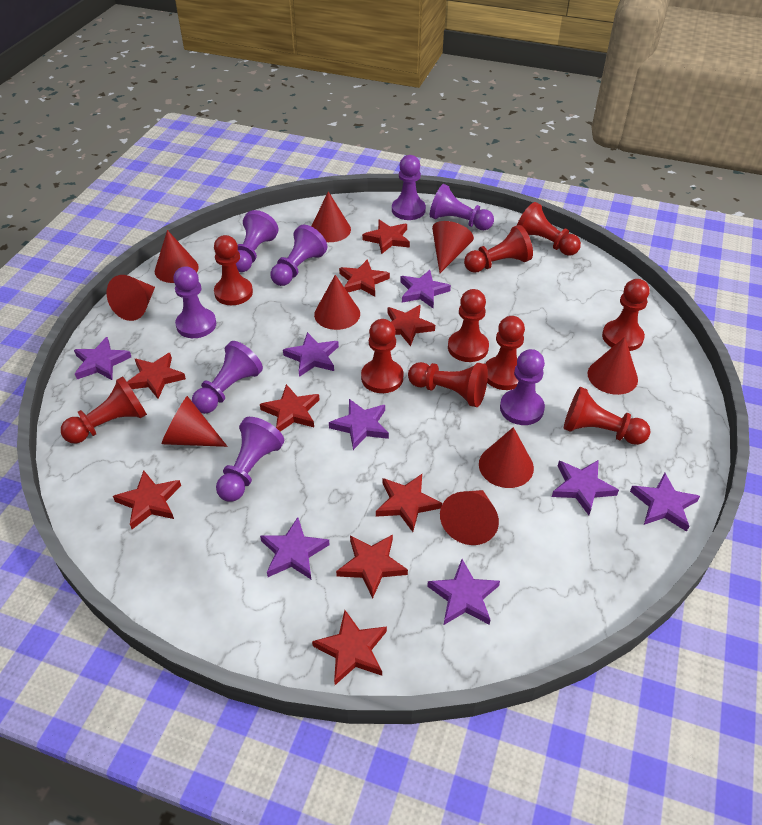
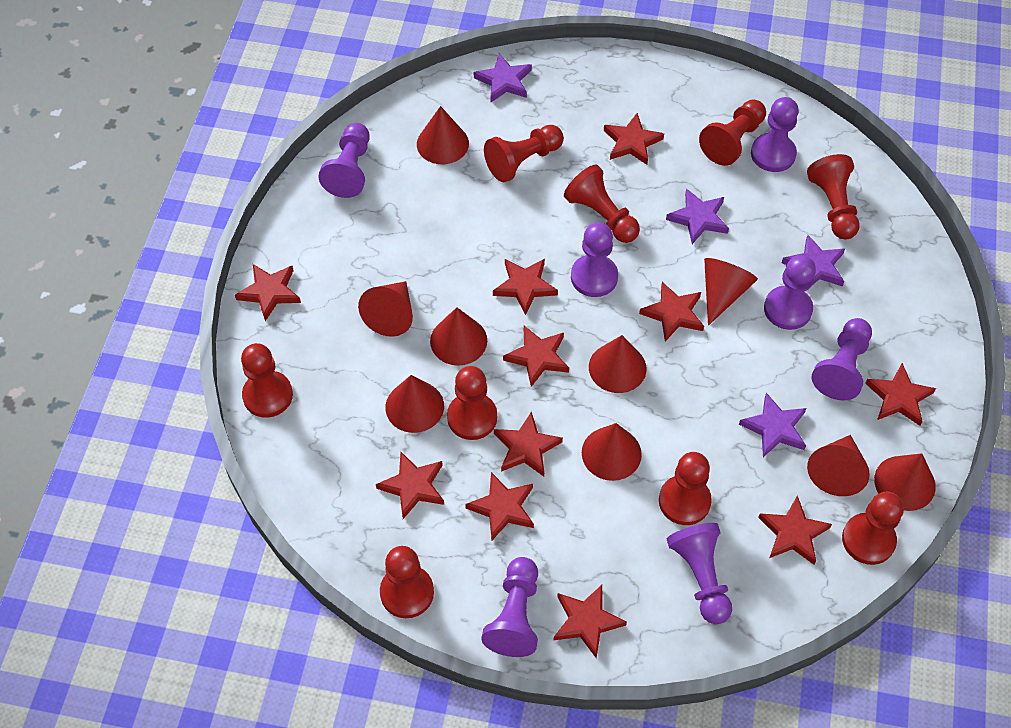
purple pawn: 8 -> 7
purple star: 8 -> 4
red pawn: 10 -> 9
red star: 9 -> 11

